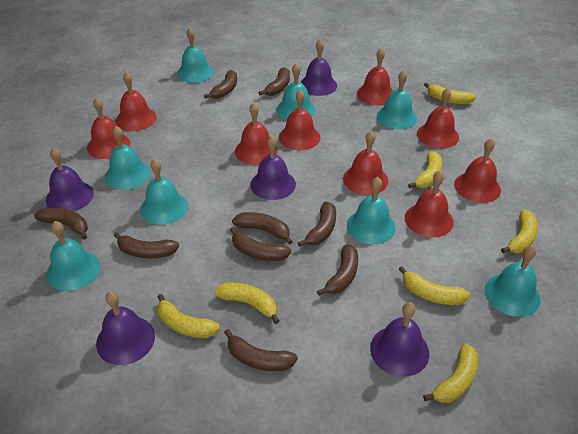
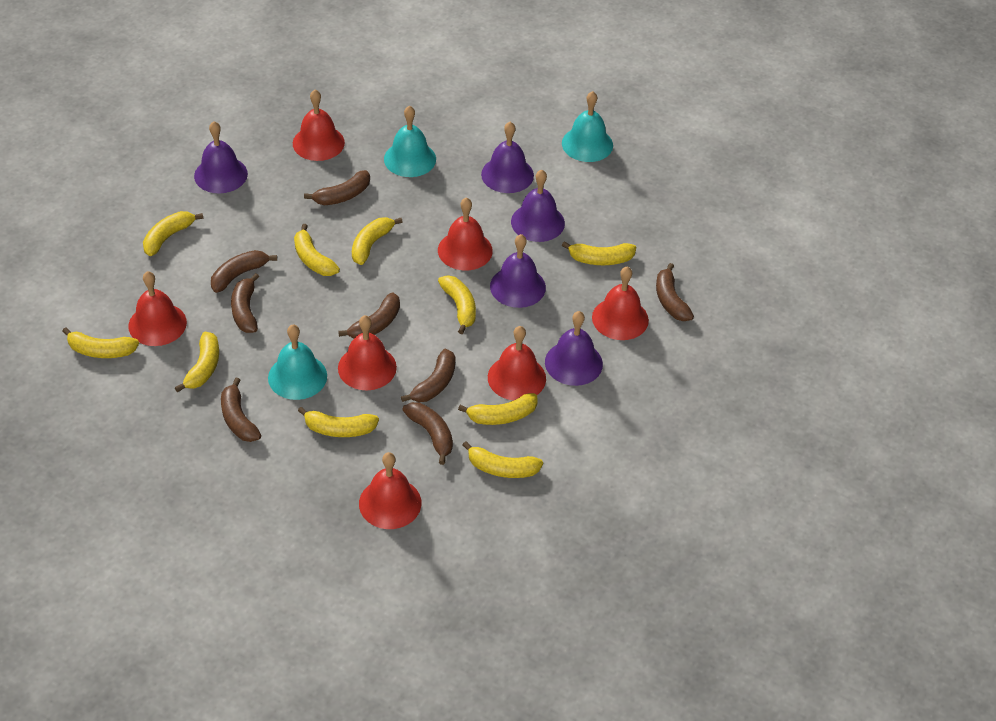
brown banana: 9 -> 8
red bell: 9 -> 7
turquoise bell: 8 -> 3
yellow banana: 7 -> 10

